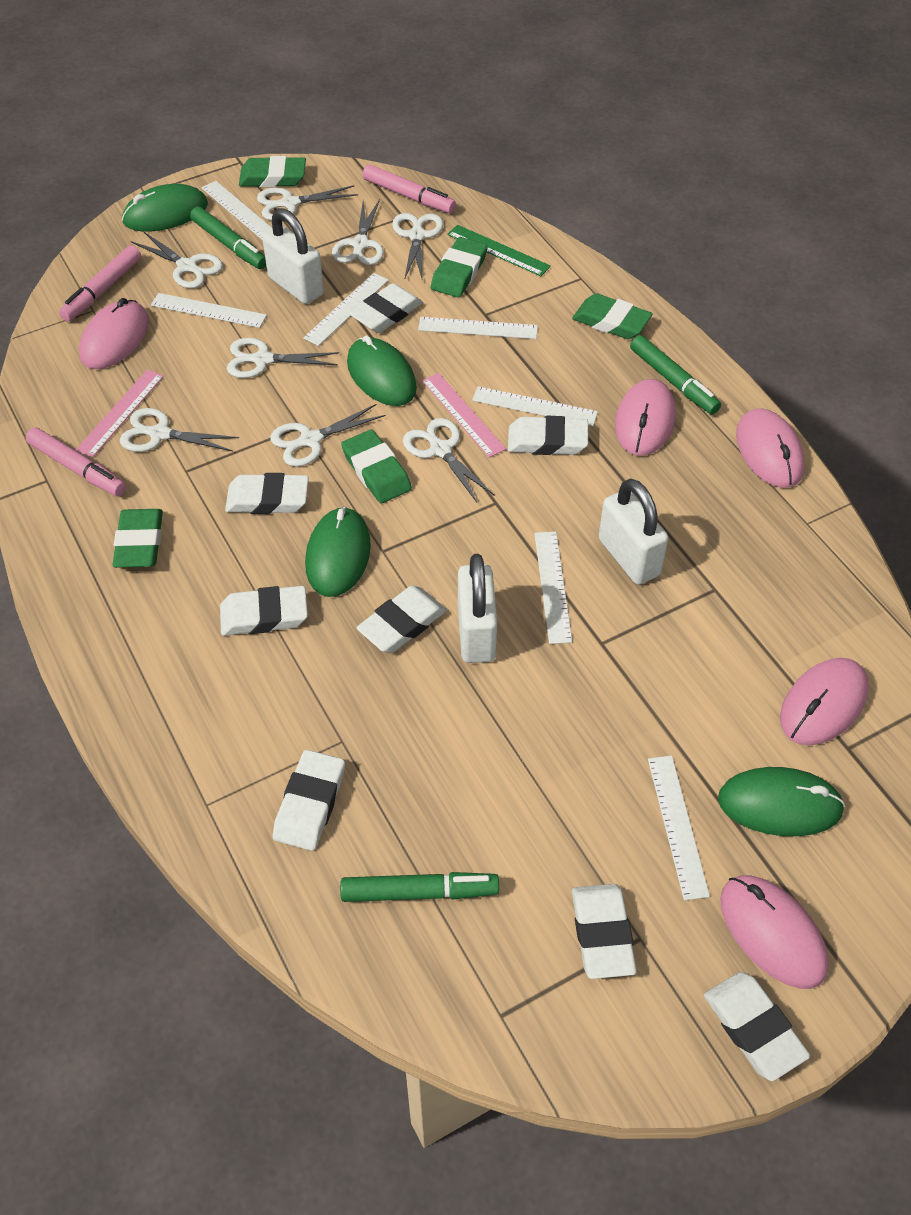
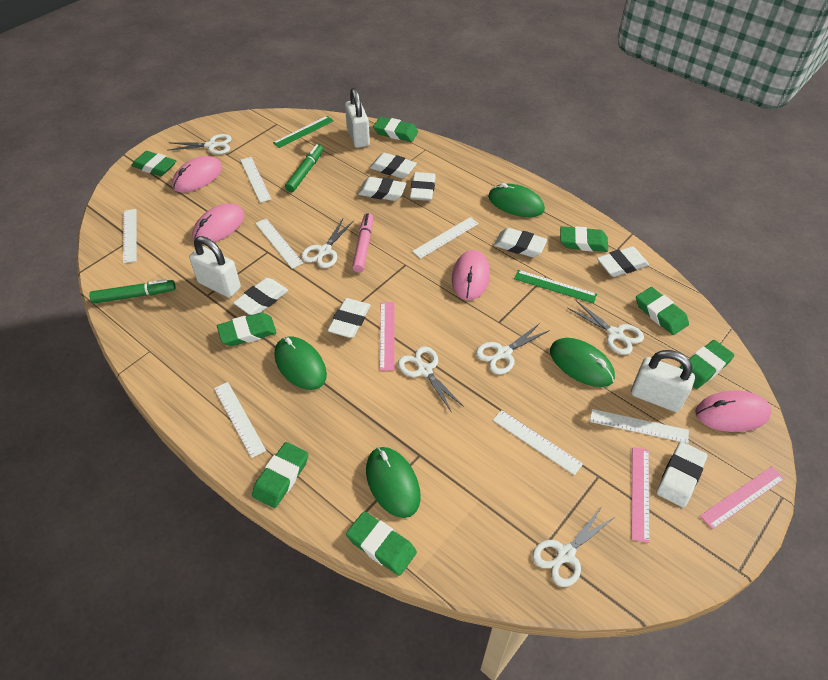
green eraser: 5 -> 8
green marker: 3 -> 2
green ruler: 1 -> 2
pink marker: 3 -> 1
pink mouse: 5 -> 4
pink ruler: 2 -> 3
white scissors: 8 -> 6

